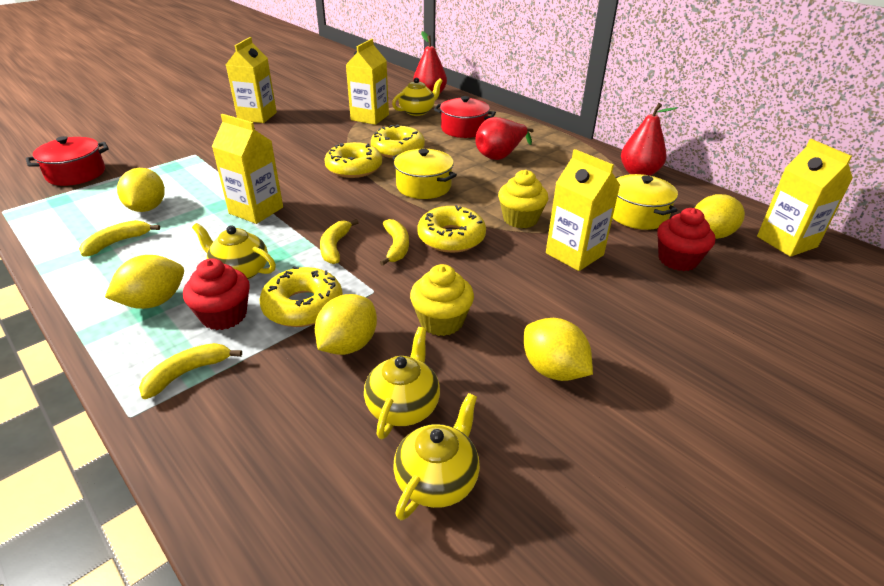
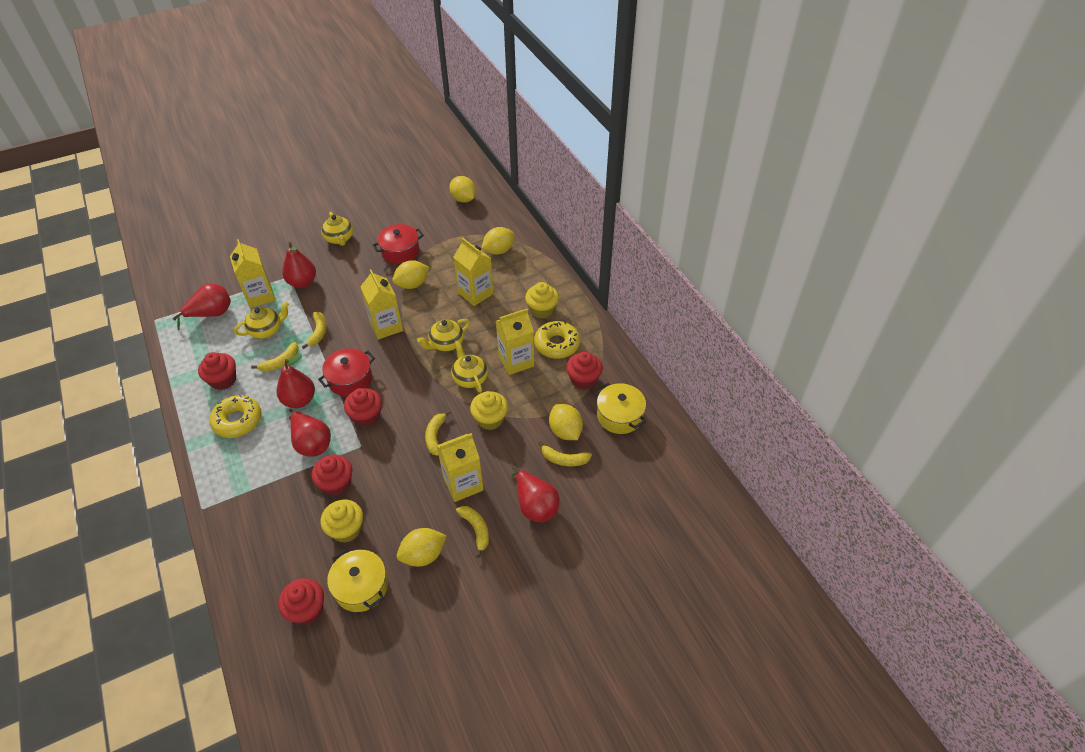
red cupcake: 2 -> 5
red pear: 3 -> 5
yellow banana: 4 -> 5
yellow cupcake: 2 -> 3
yellow donut: 4 -> 2

